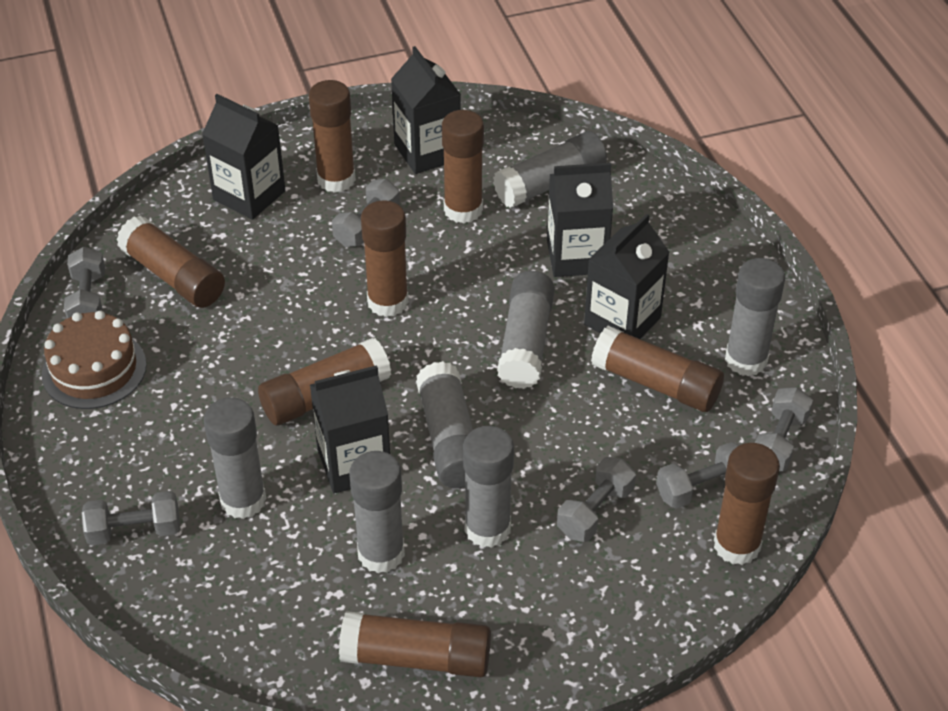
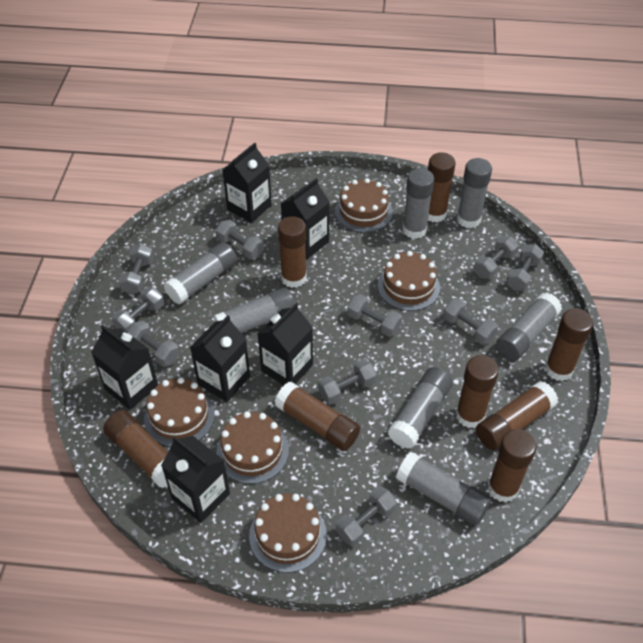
black carton: 5 -> 6
brown cake: 1 -> 5
grey dumbbell: 6 -> 10

